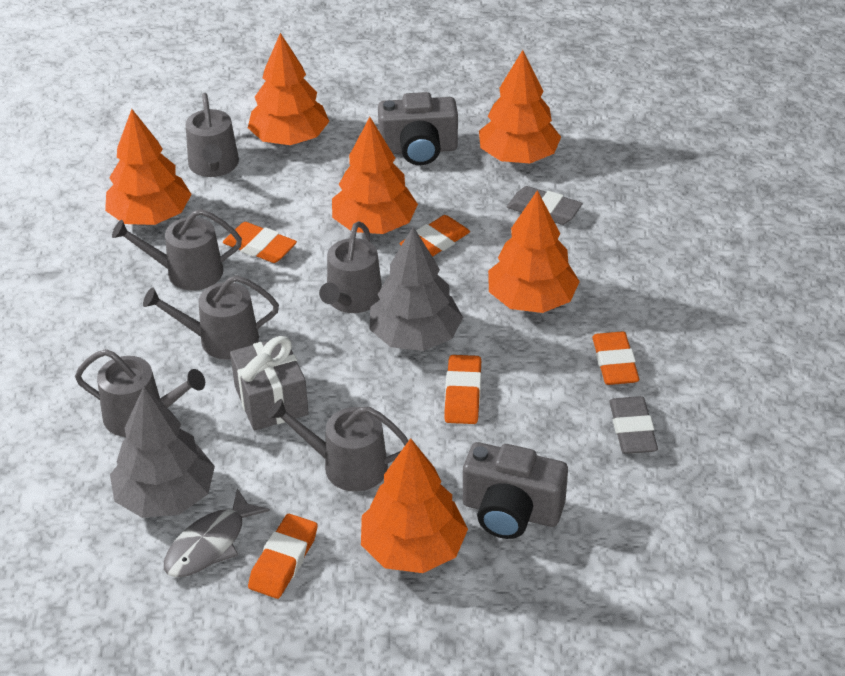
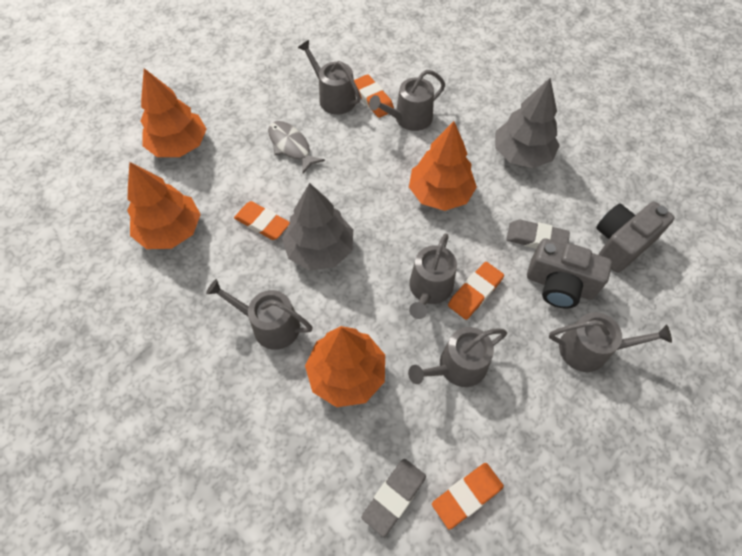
grey gift: 1 -> 0
orange eraser: 5 -> 4
orange tree: 6 -> 4

